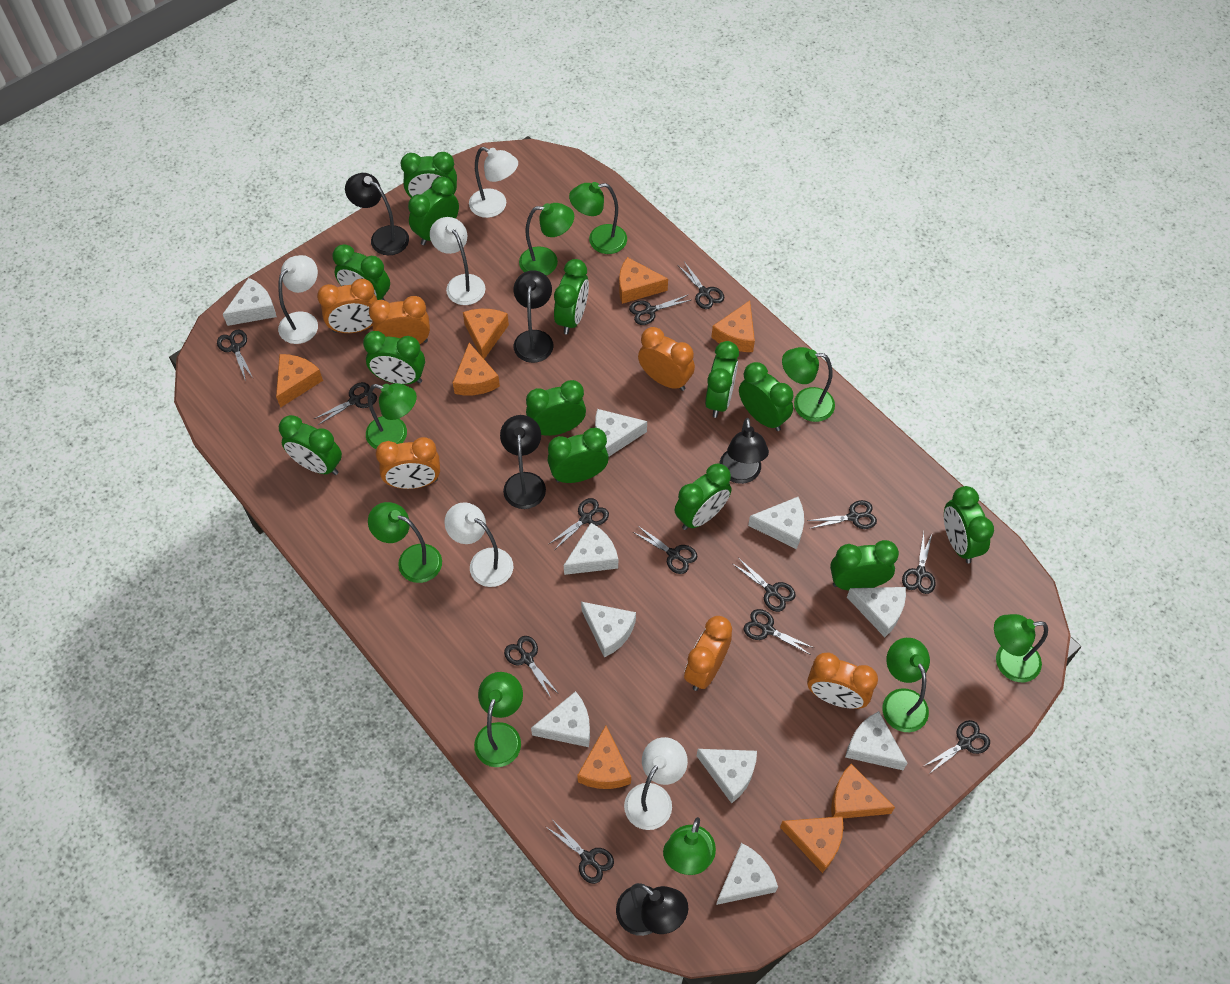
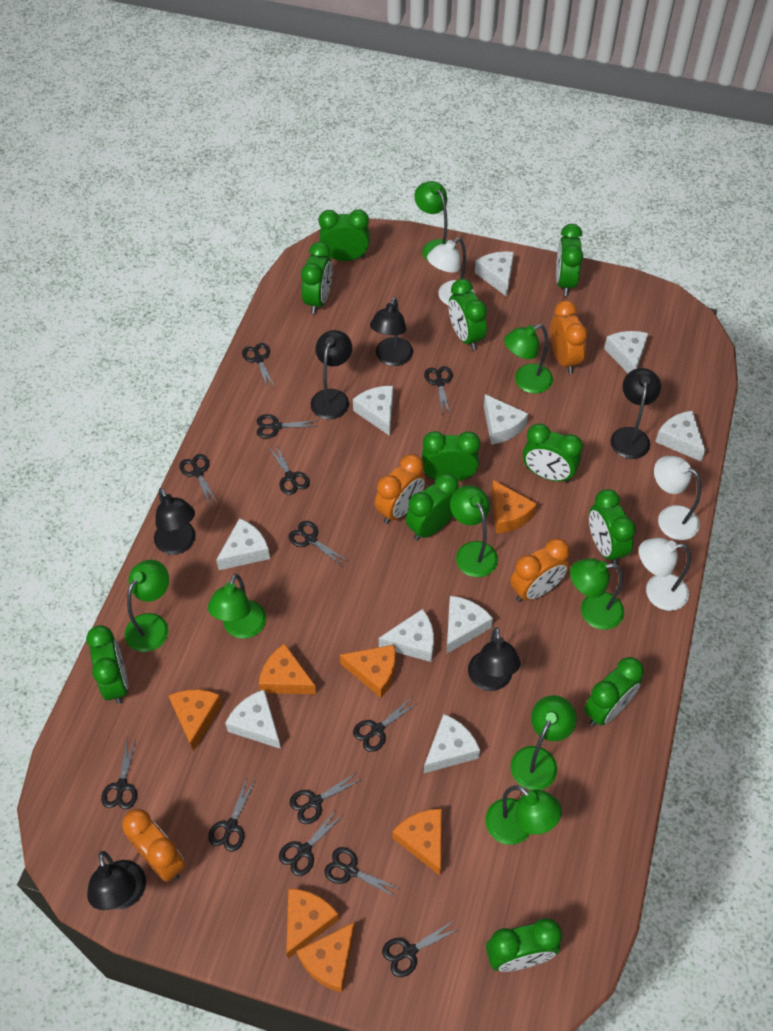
black lamp: 5 -> 6
green clock: 13 -> 11
green lamp: 9 -> 8
orange cheese: 8 -> 7
orange clock: 6 -> 4
white lamp: 5 -> 3

